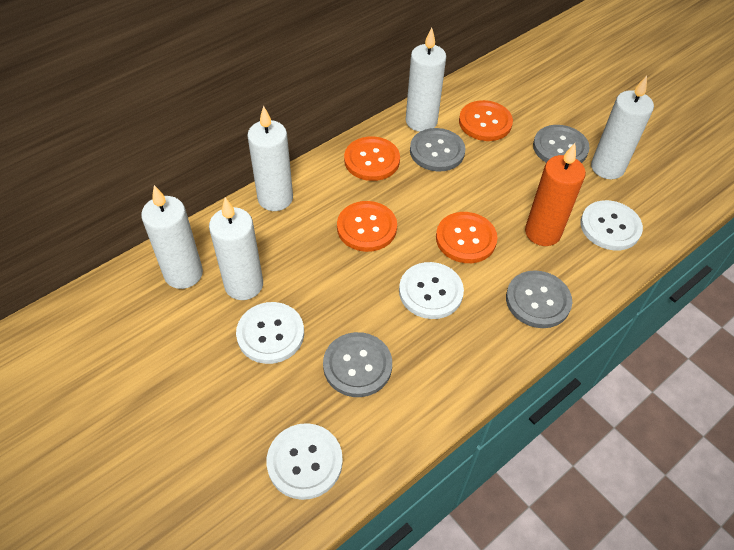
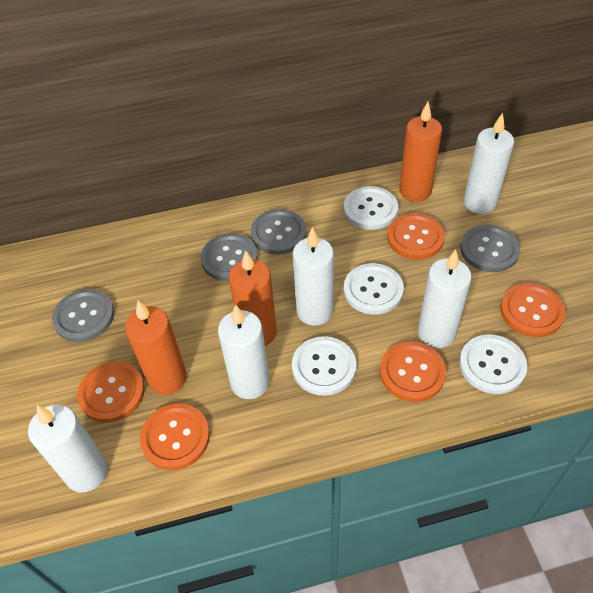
orange button: 4 -> 5
orange candle: 1 -> 3

